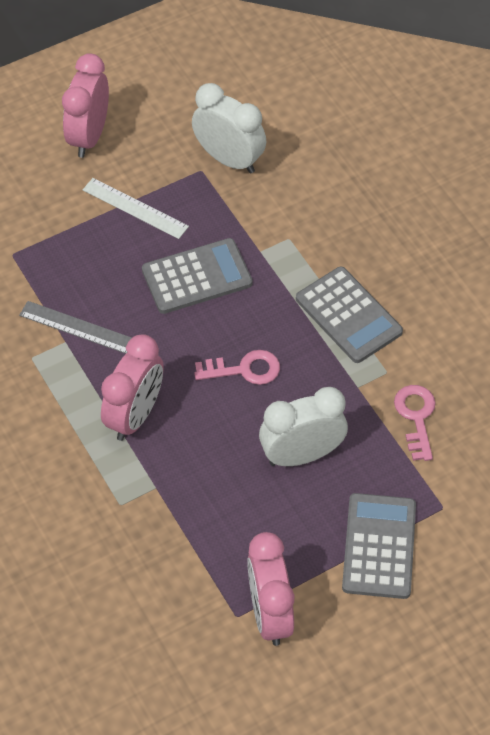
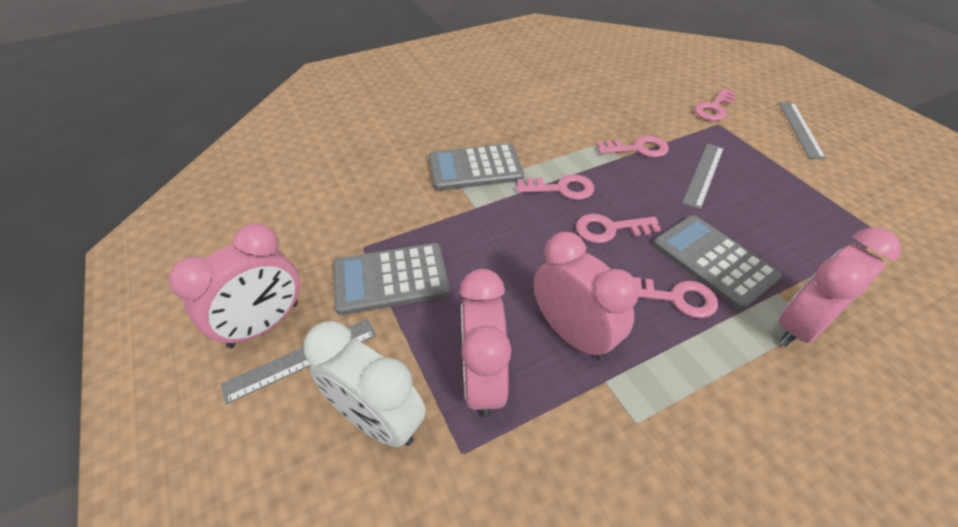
grey ruler: 1 -> 3
pink clock: 3 -> 4
pink key: 2 -> 5
white clock: 2 -> 1
white ruler: 1 -> 0

